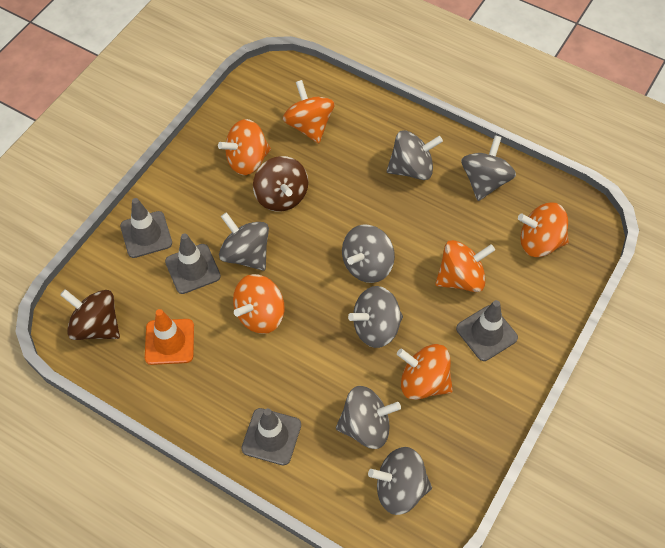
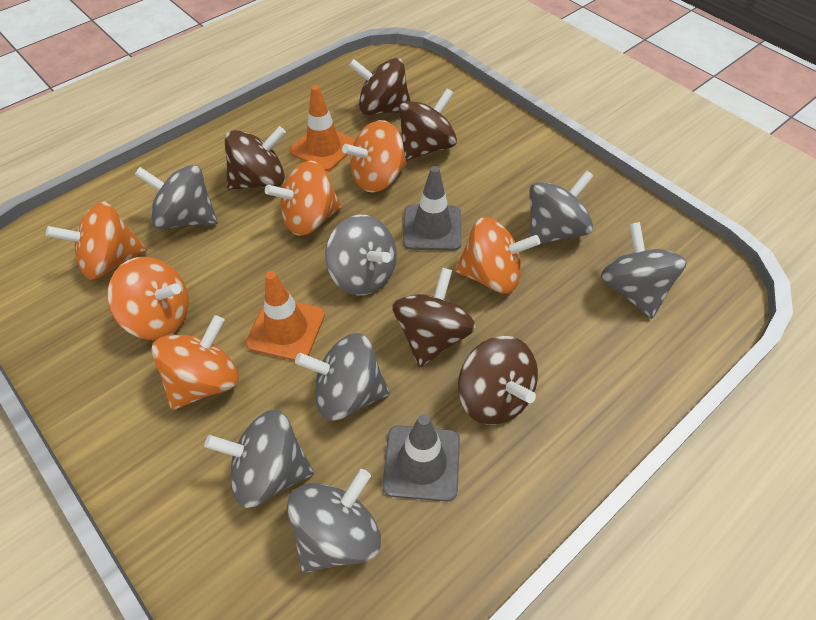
brown spinning top: 2 -> 5
grey traffic cone: 4 -> 2
orange traffic cone: 1 -> 2

